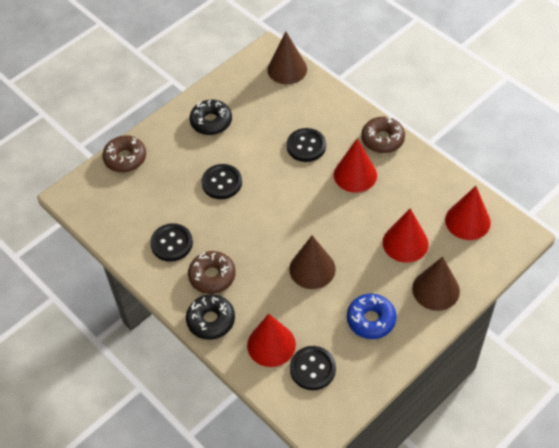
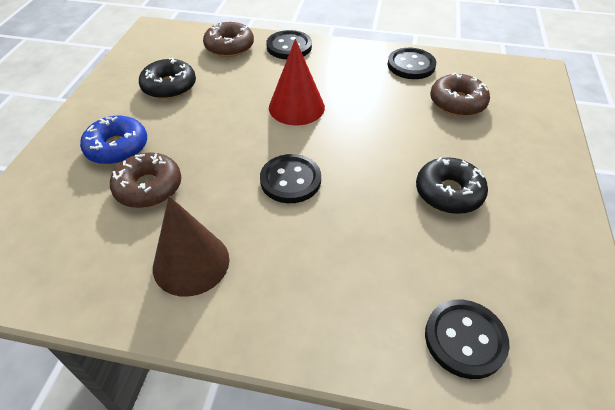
brown cone: 3 -> 1
red cone: 4 -> 1

